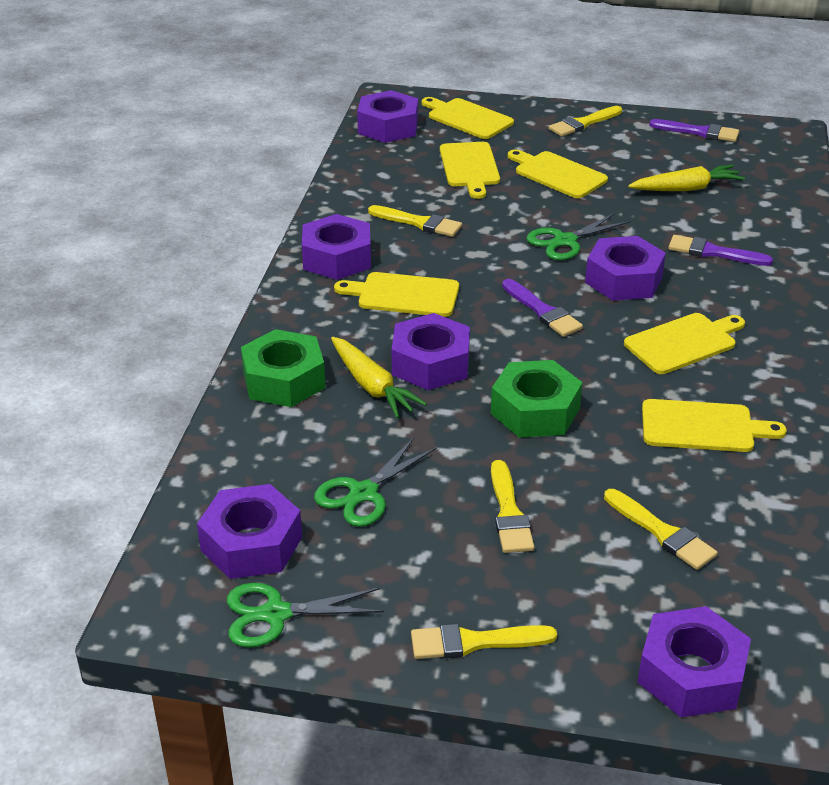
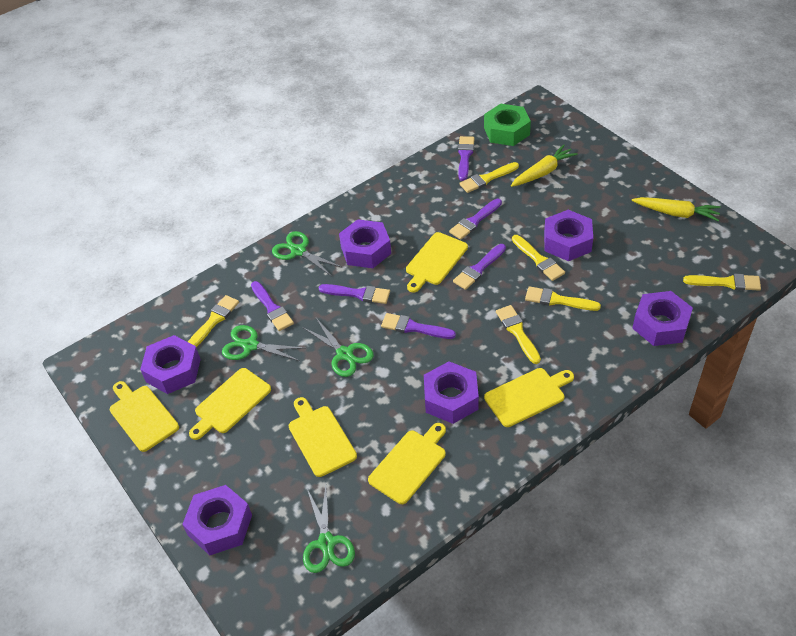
green nut: 2 -> 1
green scissors: 3 -> 4
purple brush: 3 -> 6
yellow brush: 5 -> 6

